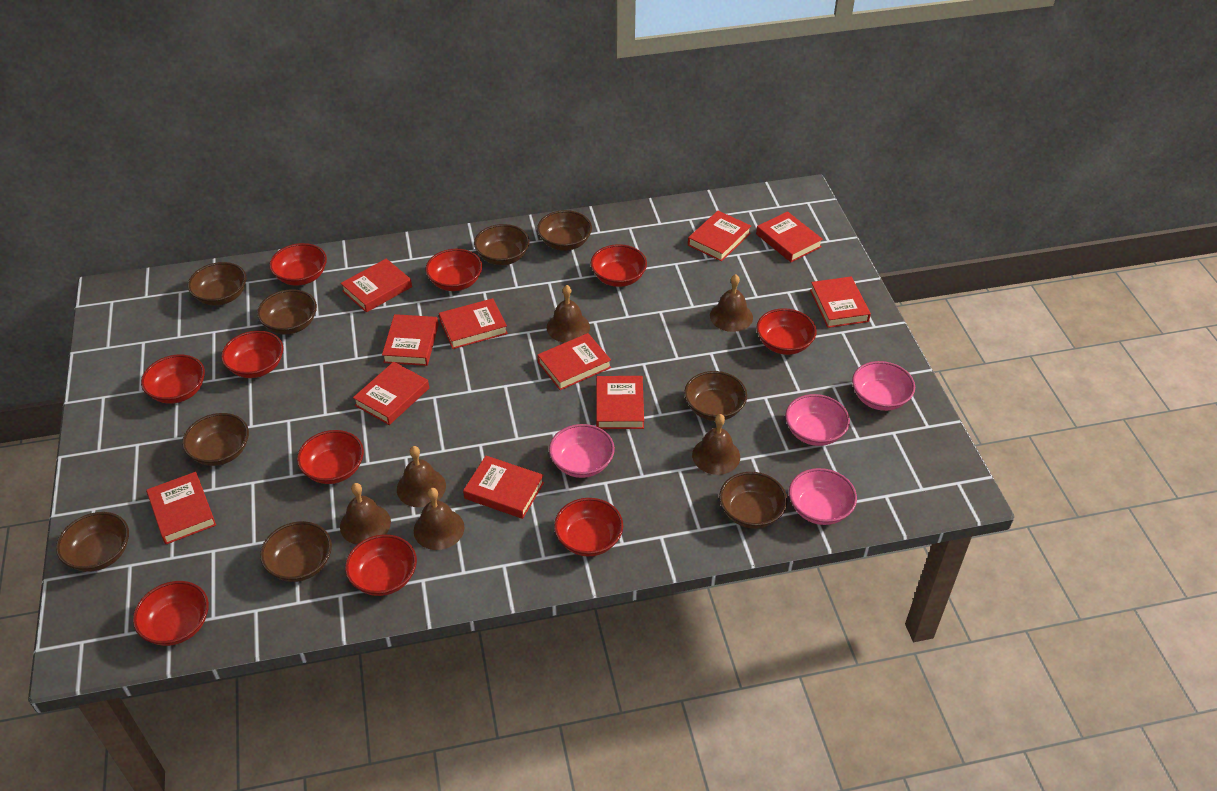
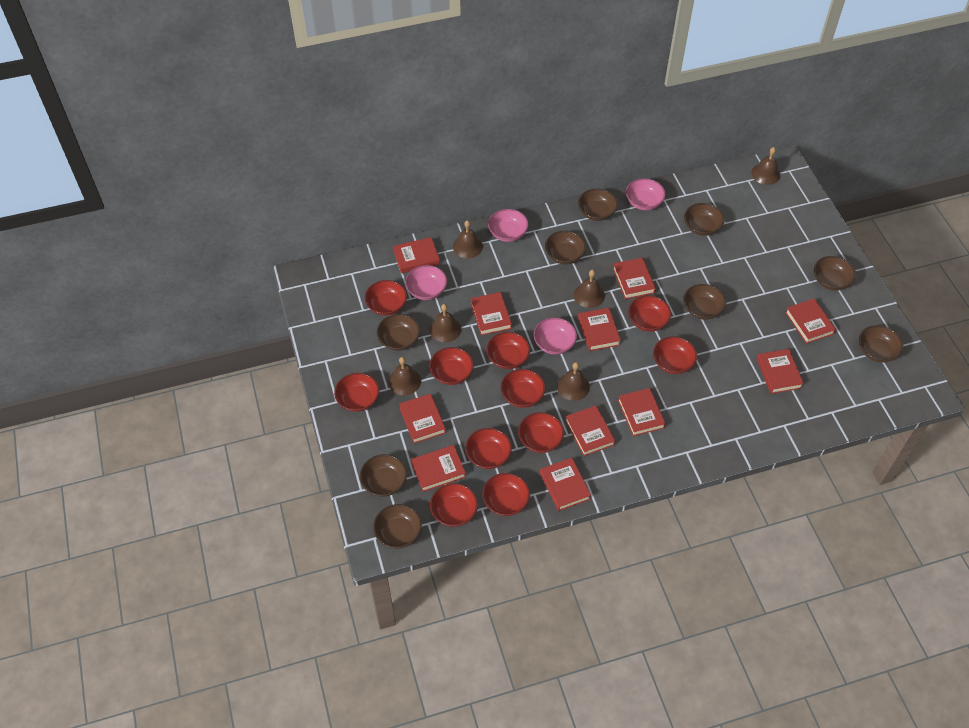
red bowl: 10 -> 11

